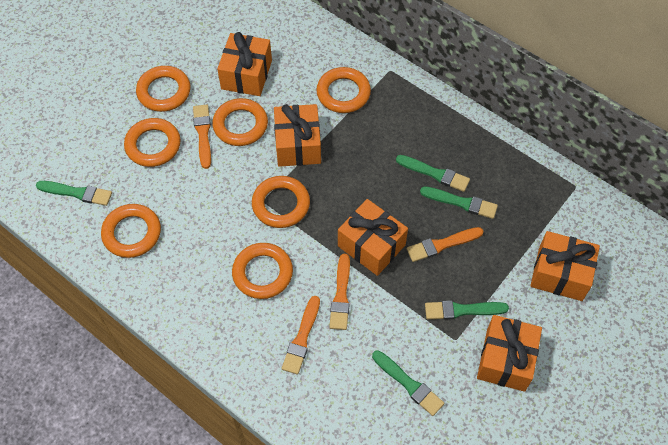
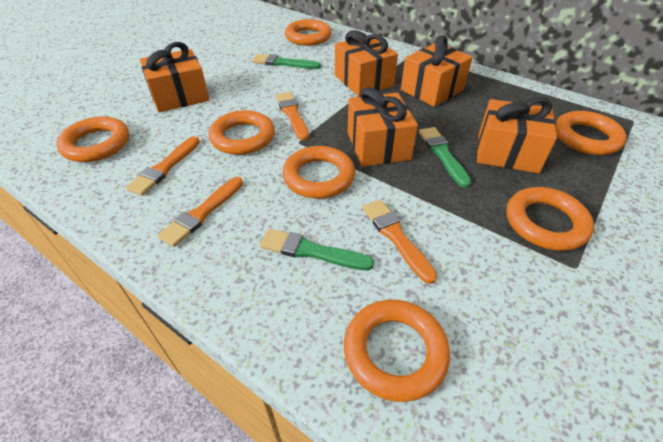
green brush: 5 -> 3

